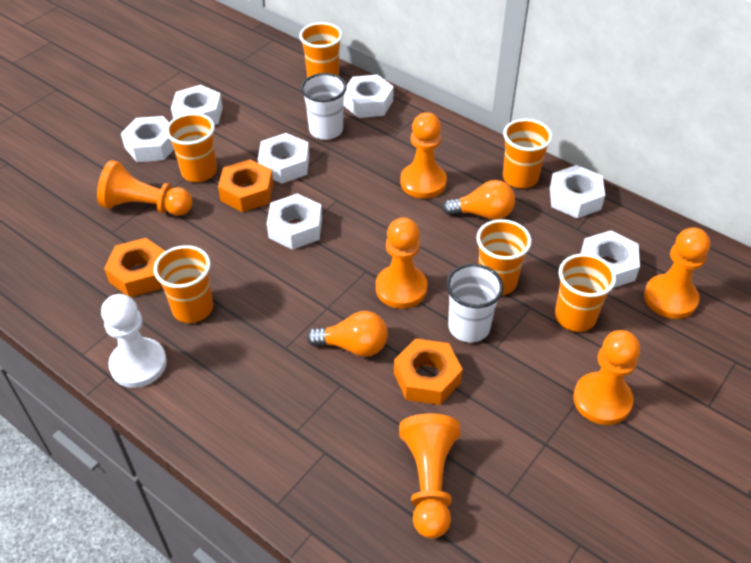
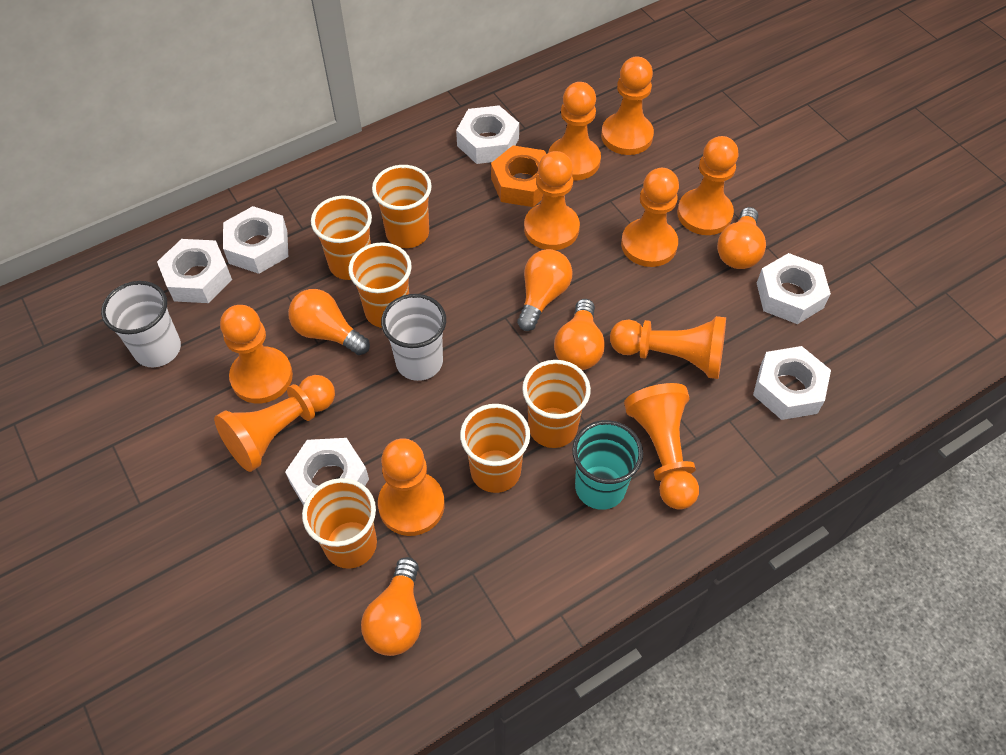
orange light bulb: 2 -> 5
orange nut: 3 -> 1
orange pawn: 6 -> 10
turquoise cup: 0 -> 1
white nut: 7 -> 6
white pawn: 1 -> 0

